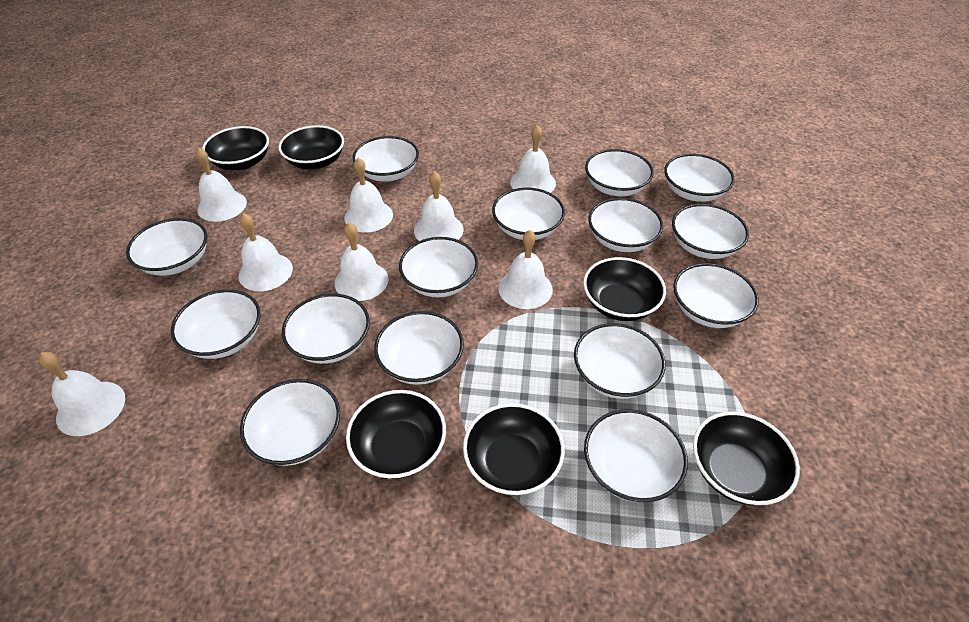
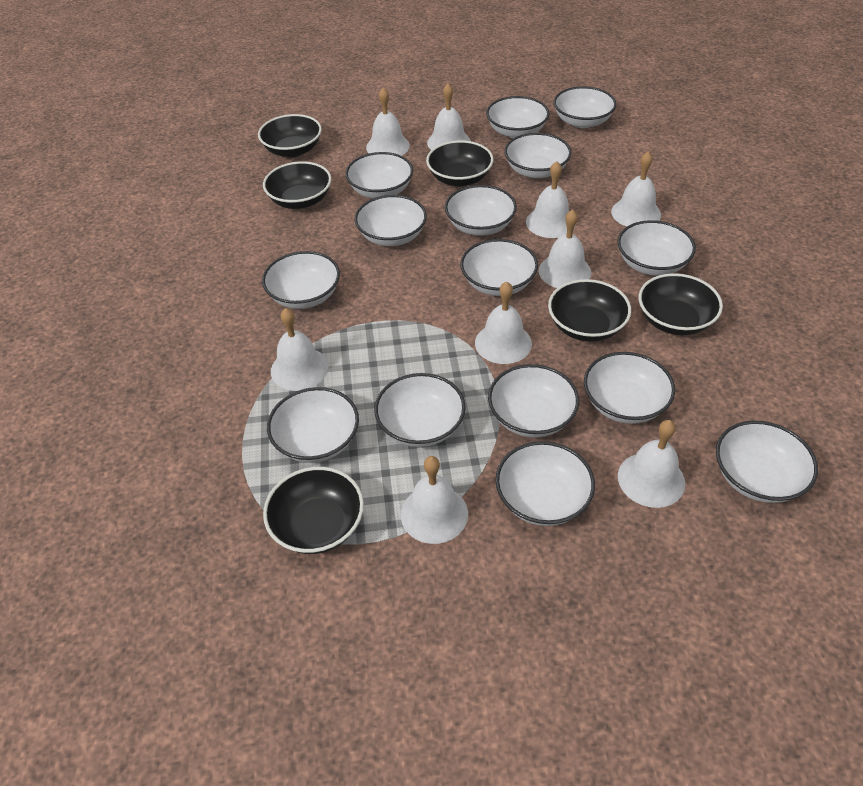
white bell: 8 -> 9

